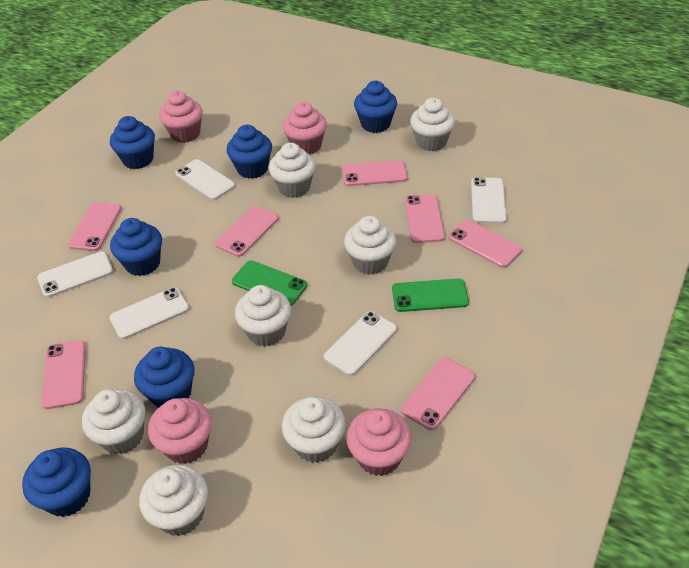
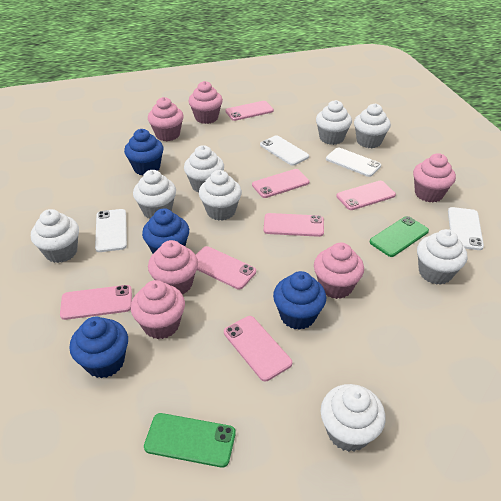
blue cupcake: 6 -> 4
pink cupcake: 4 -> 6
white cupcake: 7 -> 8
white phone: 5 -> 4

